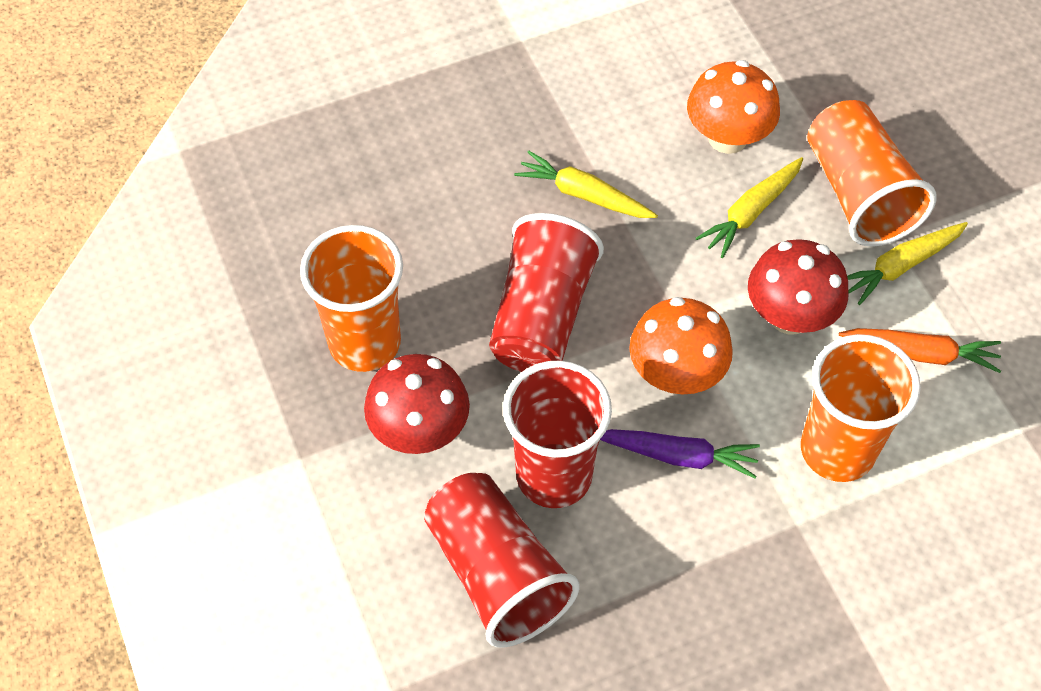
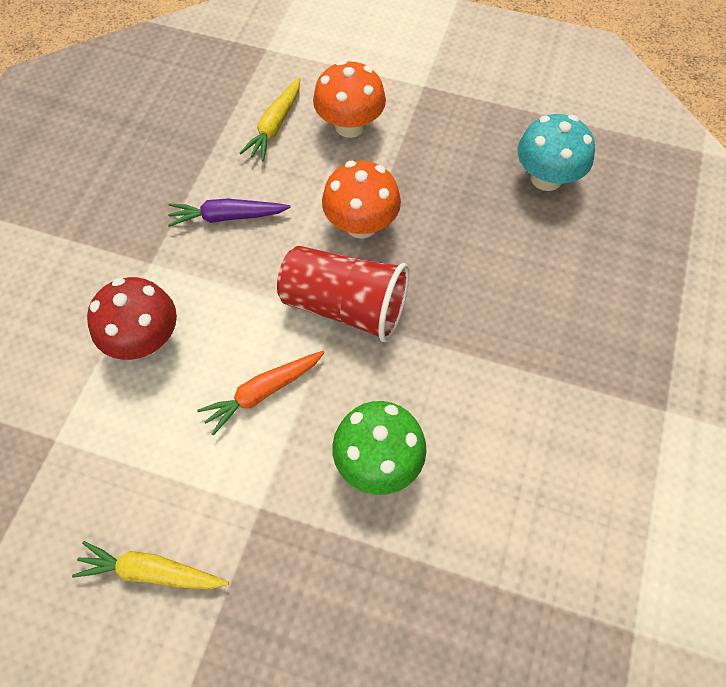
green mushroom: 0 -> 1
orange cup: 3 -> 0
red cup: 3 -> 1
red mushroom: 2 -> 1
turquoise mushroom: 0 -> 1
yellow carrot: 3 -> 2

